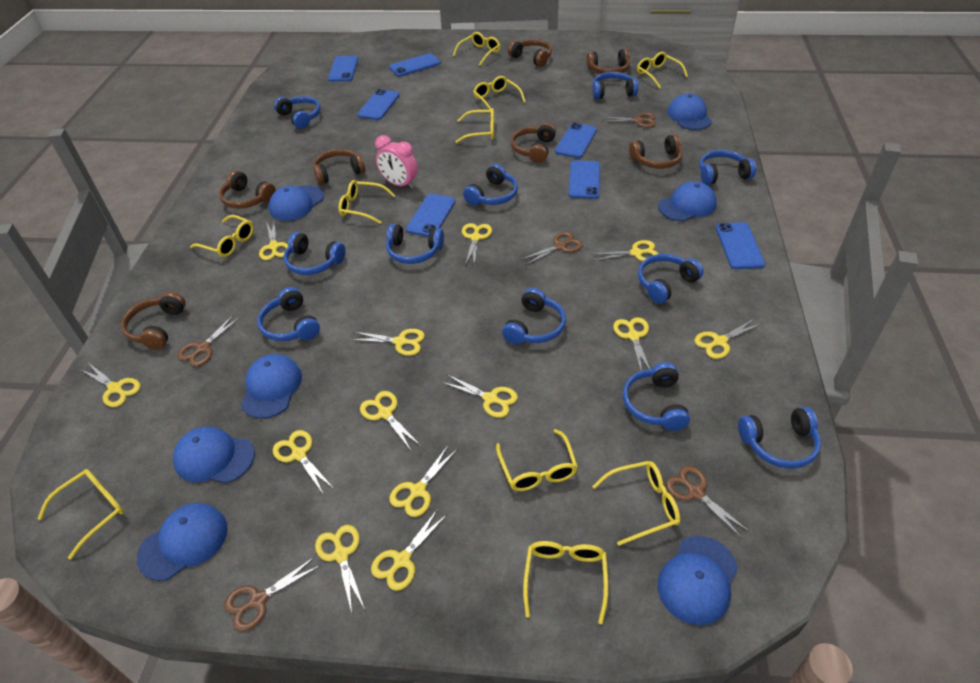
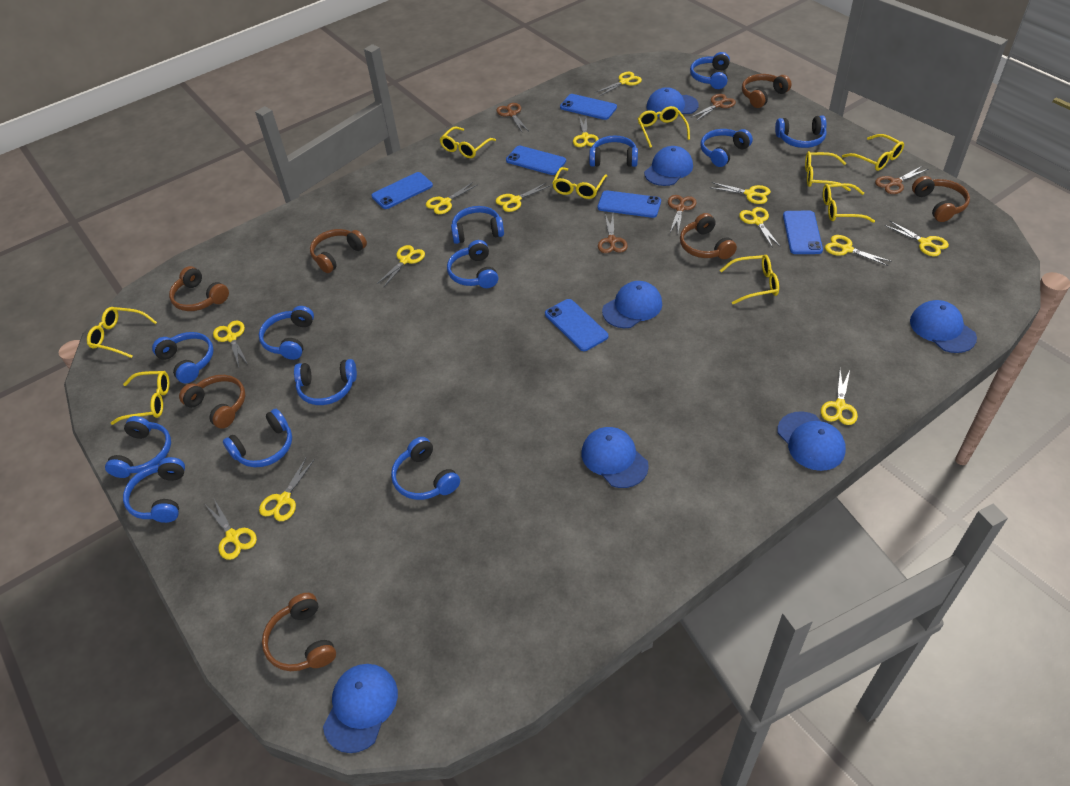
blue headphones: 11 -> 13
blue phone: 7 -> 6
pink clock: 1 -> 0
yellow glasses: 10 -> 9

